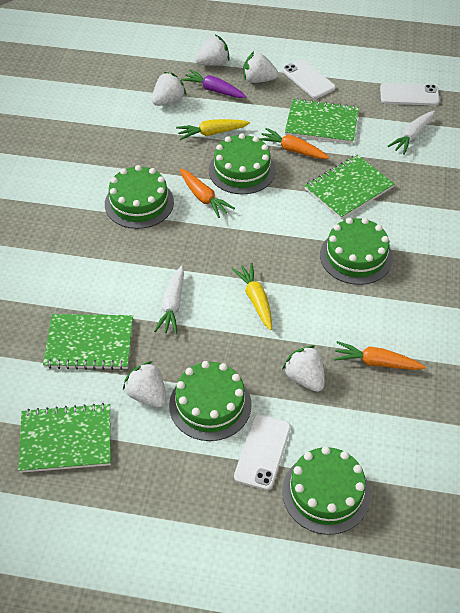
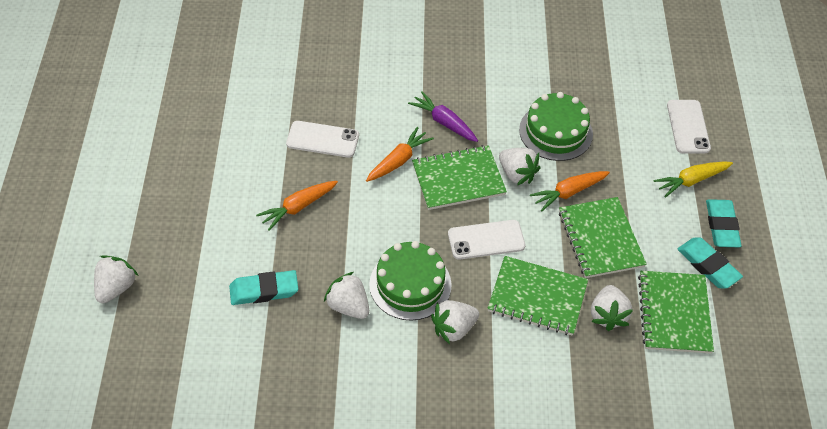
green cake: 5 -> 2
turquoise eraser: 0 -> 3
white carrot: 2 -> 0
yellow carrot: 2 -> 1

